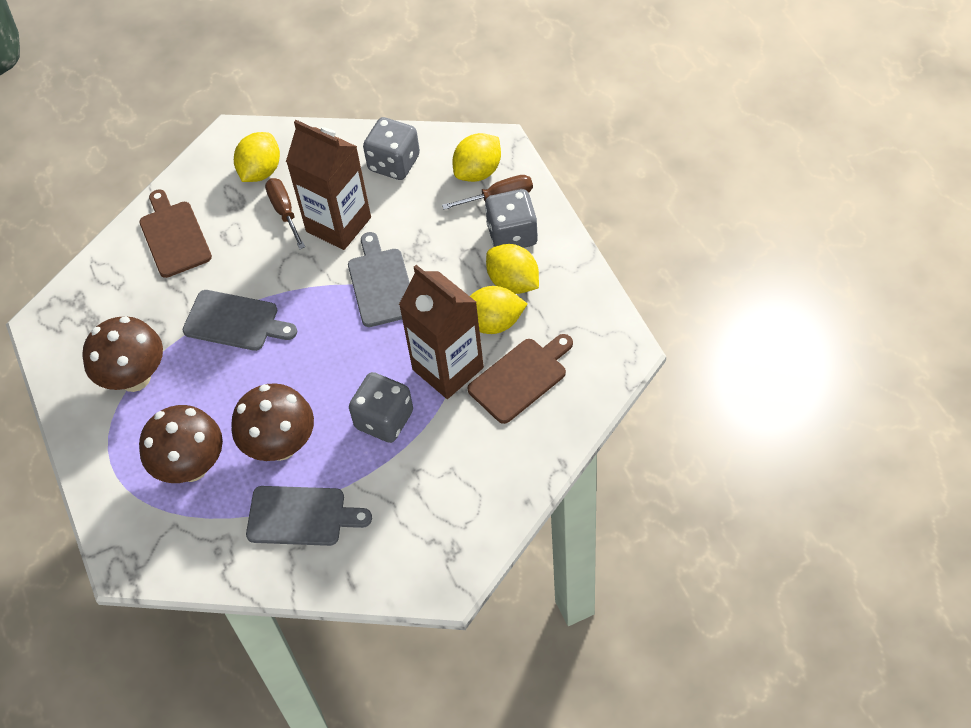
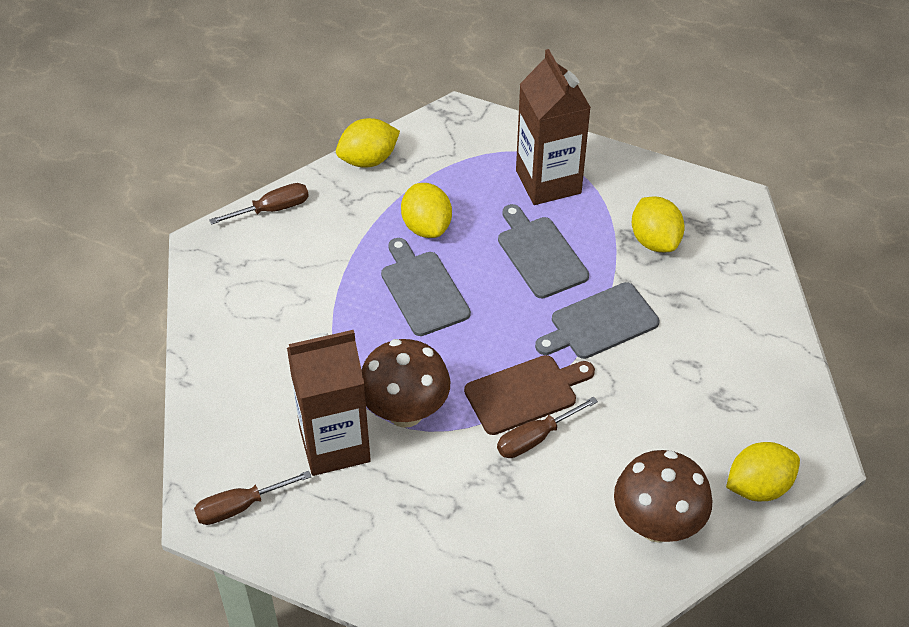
brown cutting board: 2 -> 1
brown mushroom: 3 -> 2
brown screwdriver: 2 -> 3
grey dice: 3 -> 0

